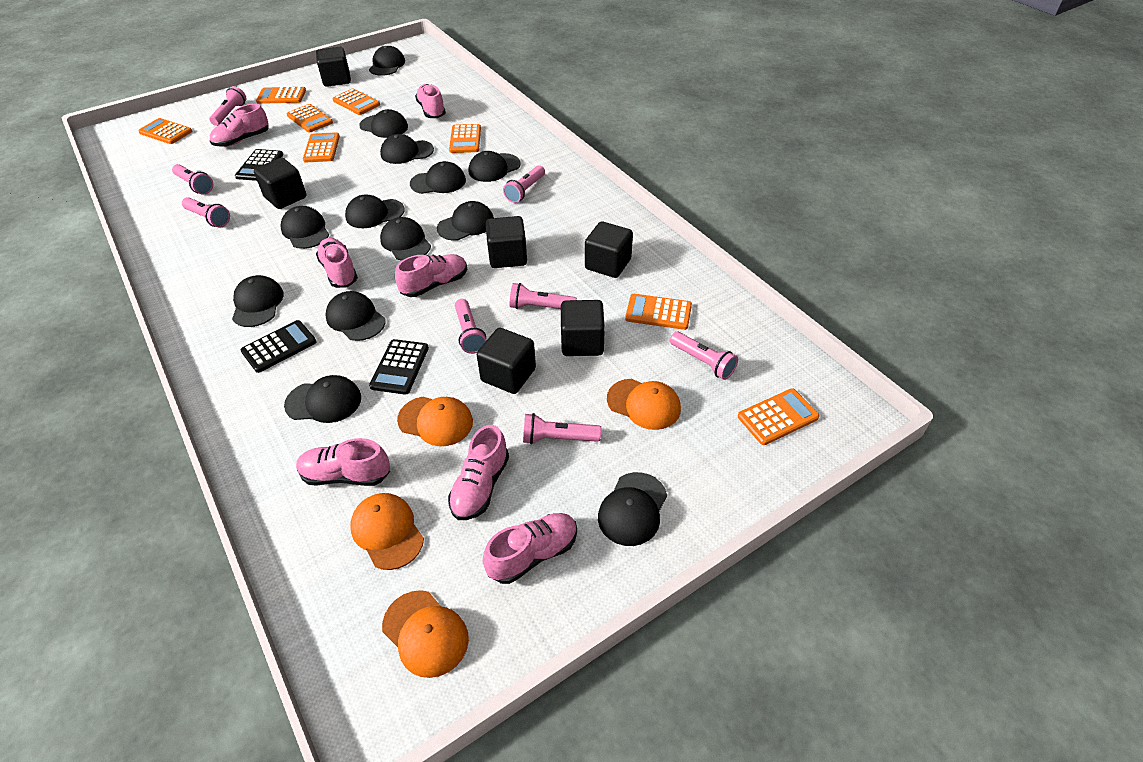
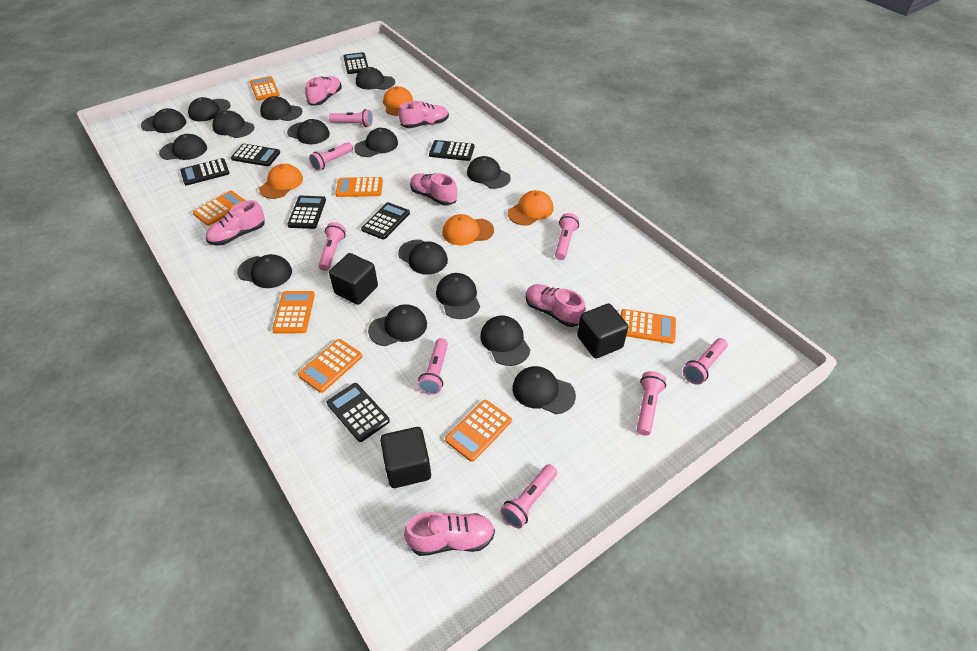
black calculator: 3 -> 7
black cap: 13 -> 15
black cube: 6 -> 3
orange calculator: 8 -> 7
pink shoe: 7 -> 6

